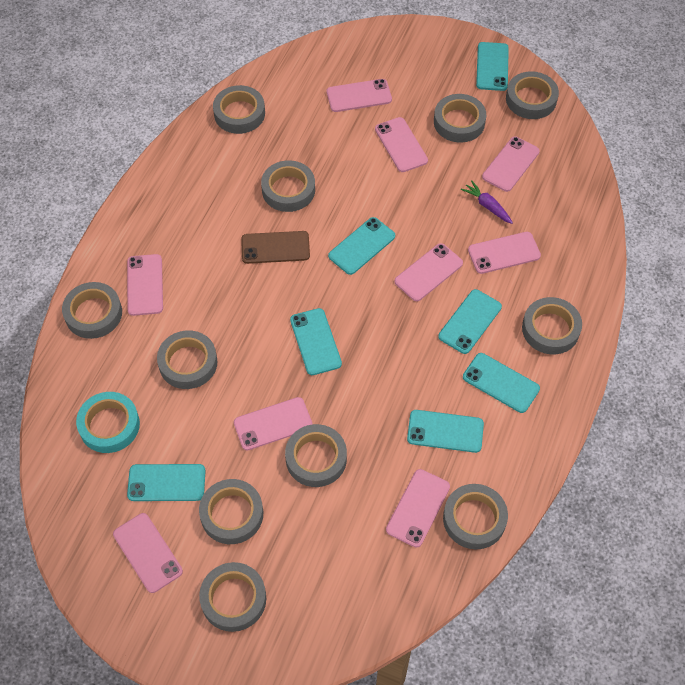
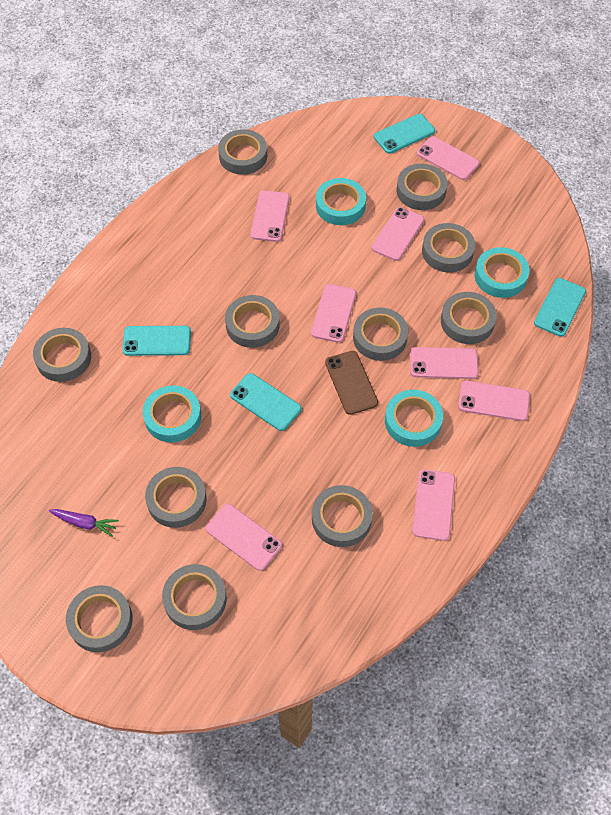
pink phone: 9 -> 8
turquoise phone: 7 -> 4
turquoise tape: 1 -> 4

